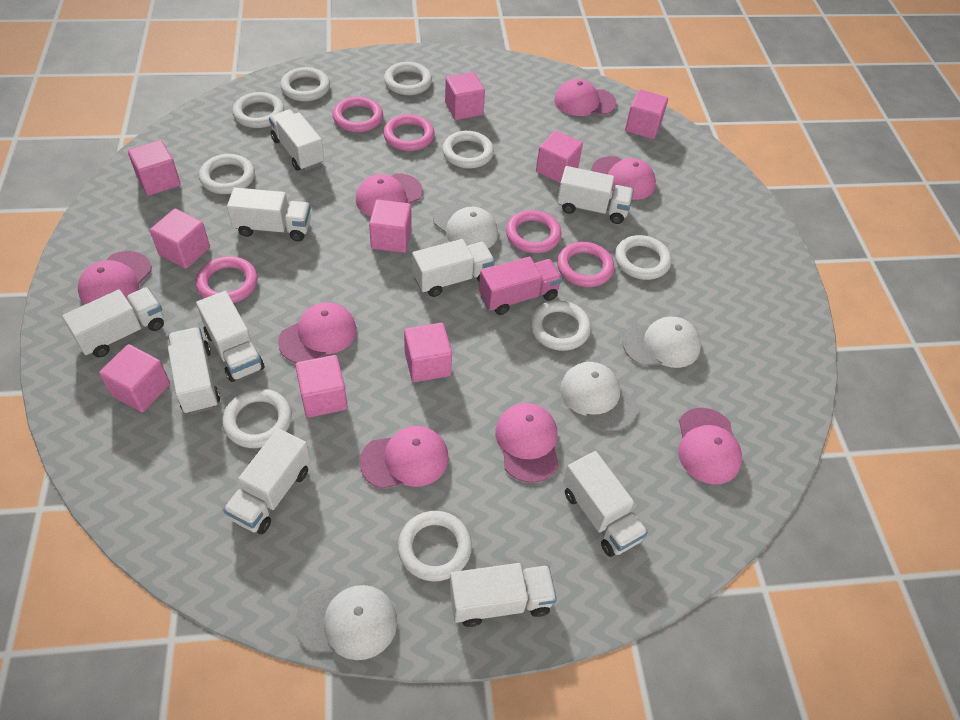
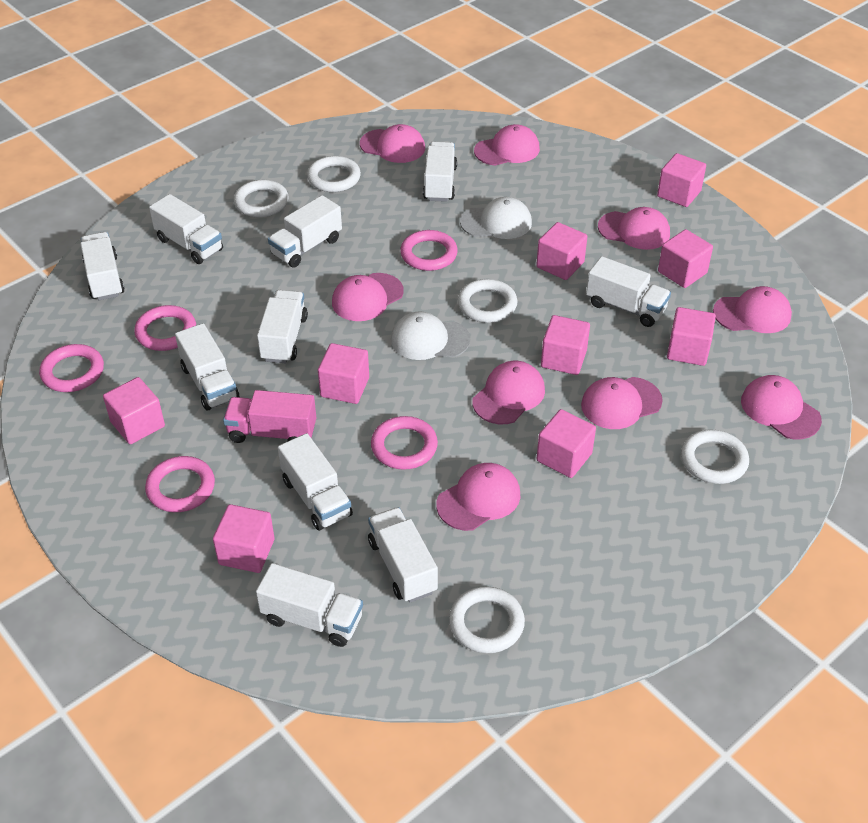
pink cap: 8 -> 9
white cap: 4 -> 2
white ring: 9 -> 5

